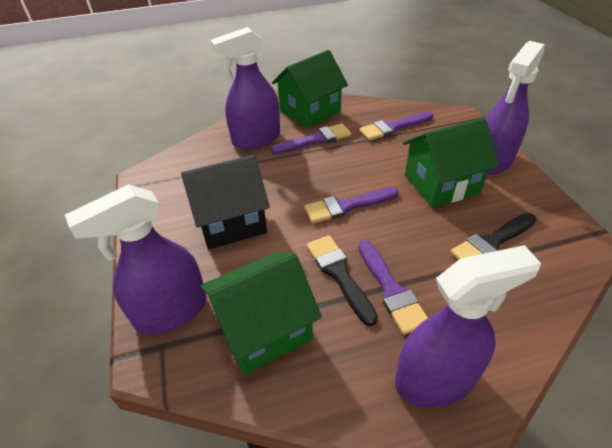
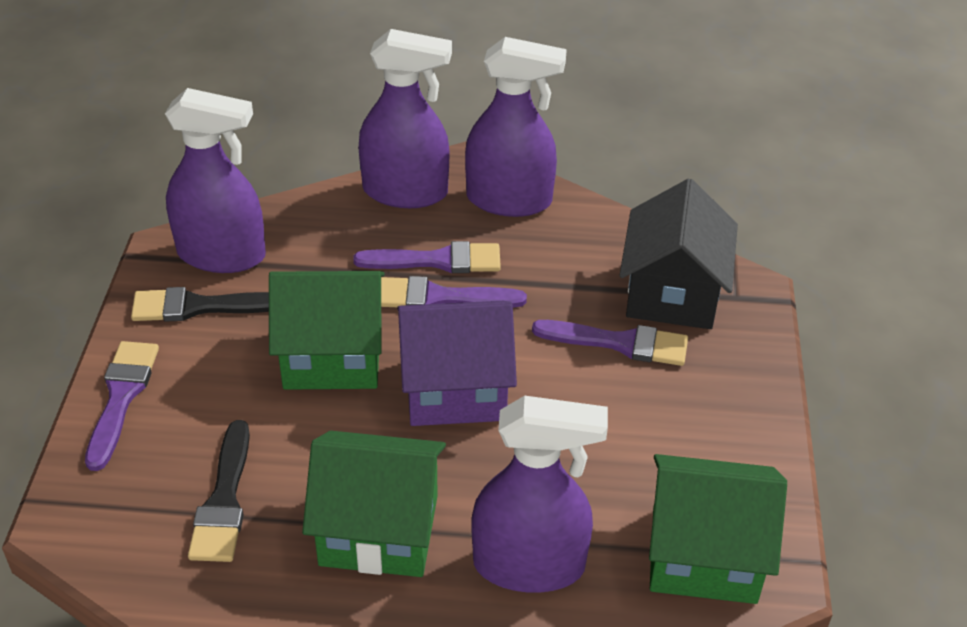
purple house: 0 -> 1

